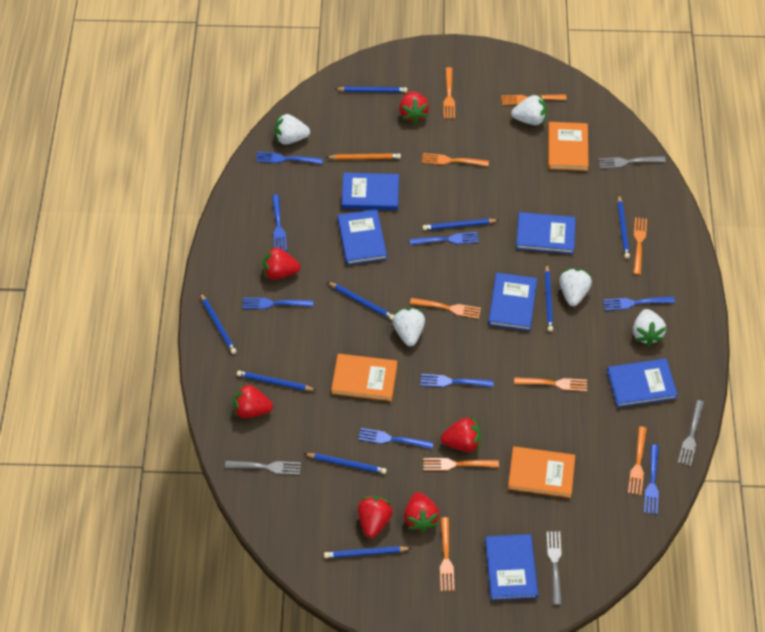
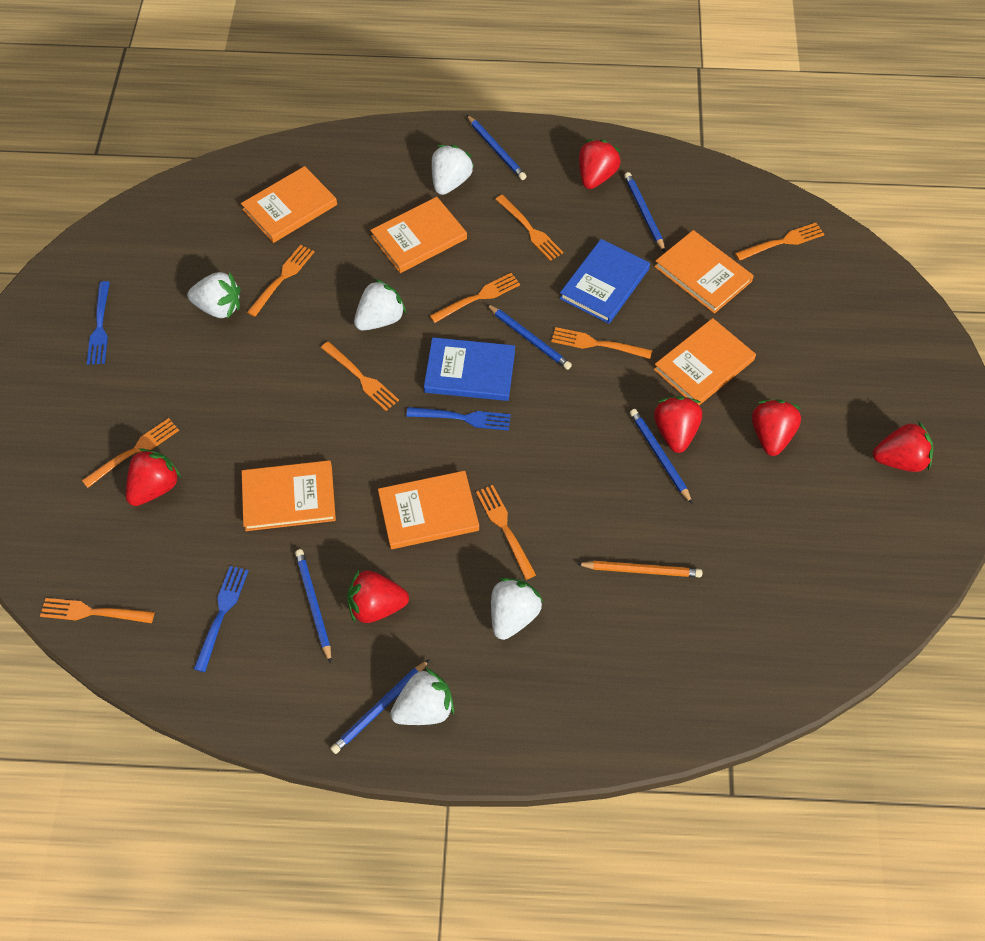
blue book: 6 -> 2
blue fork: 8 -> 3
blue pencil: 9 -> 6
grey fork: 4 -> 0
orange book: 3 -> 6

